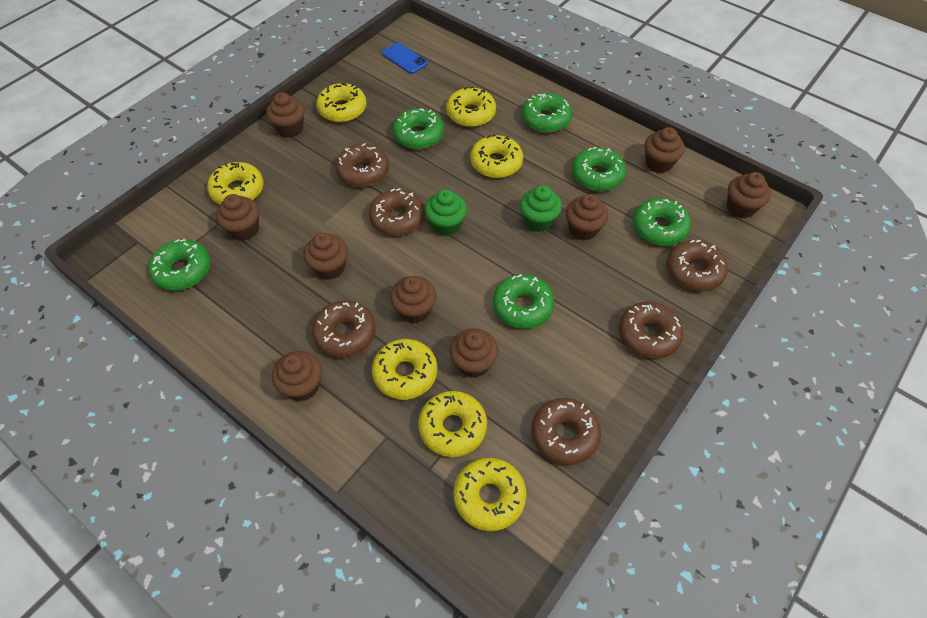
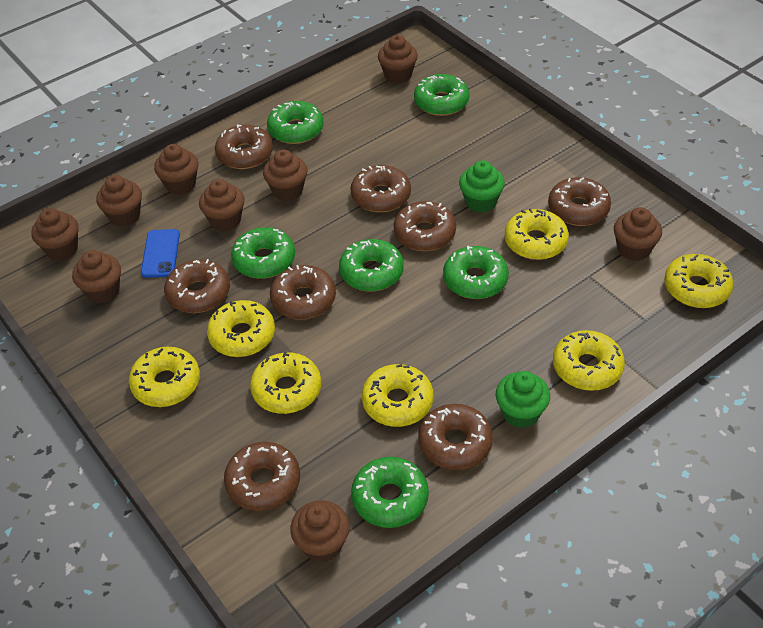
brown donut: 6 -> 8

